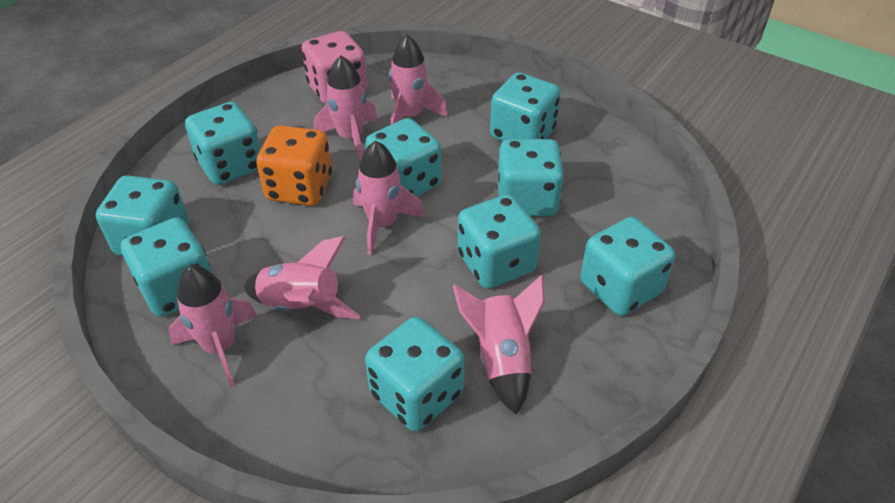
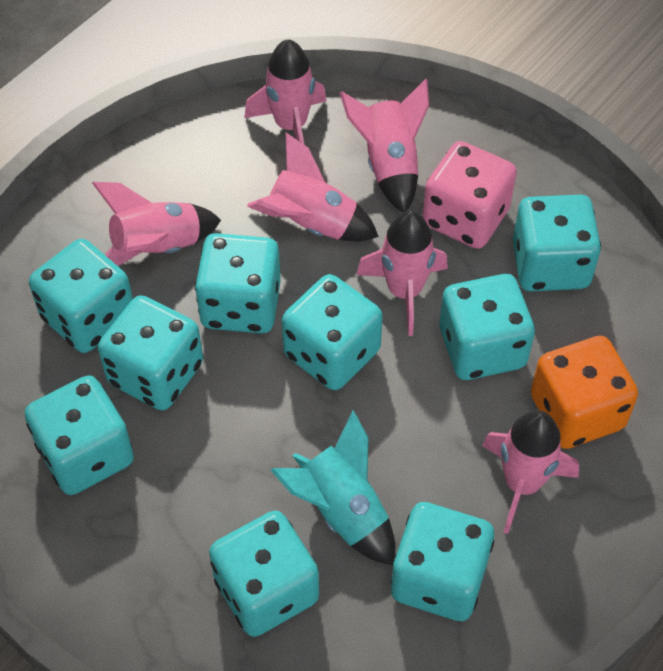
turquoise rocket: 0 -> 1

